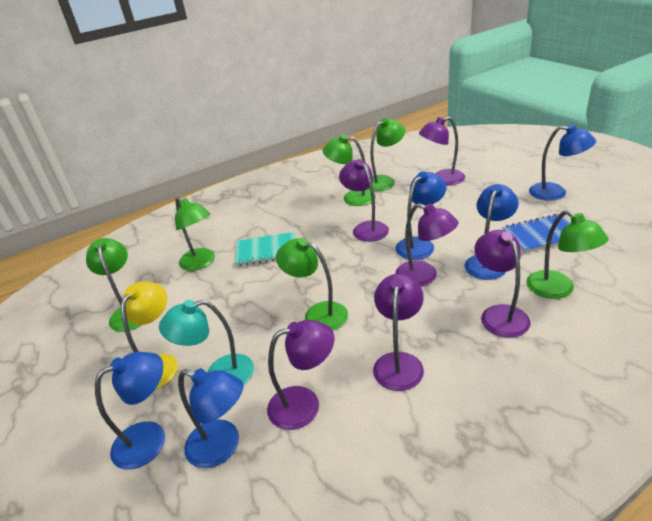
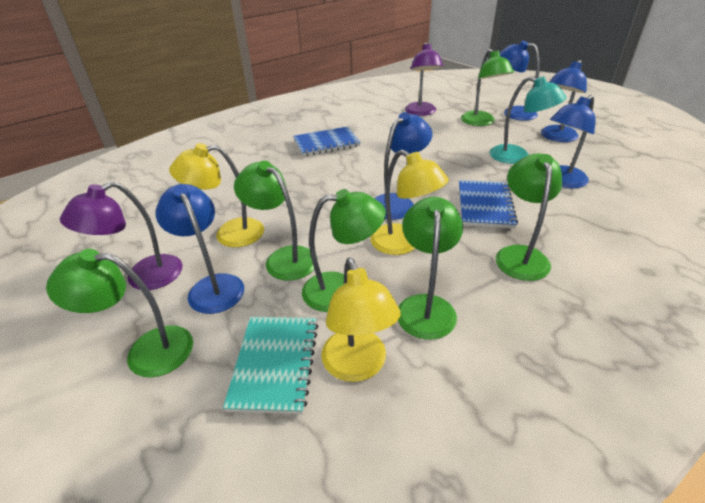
blue notebook: 1 -> 2
purple lamp: 6 -> 2
yellow lamp: 1 -> 3

